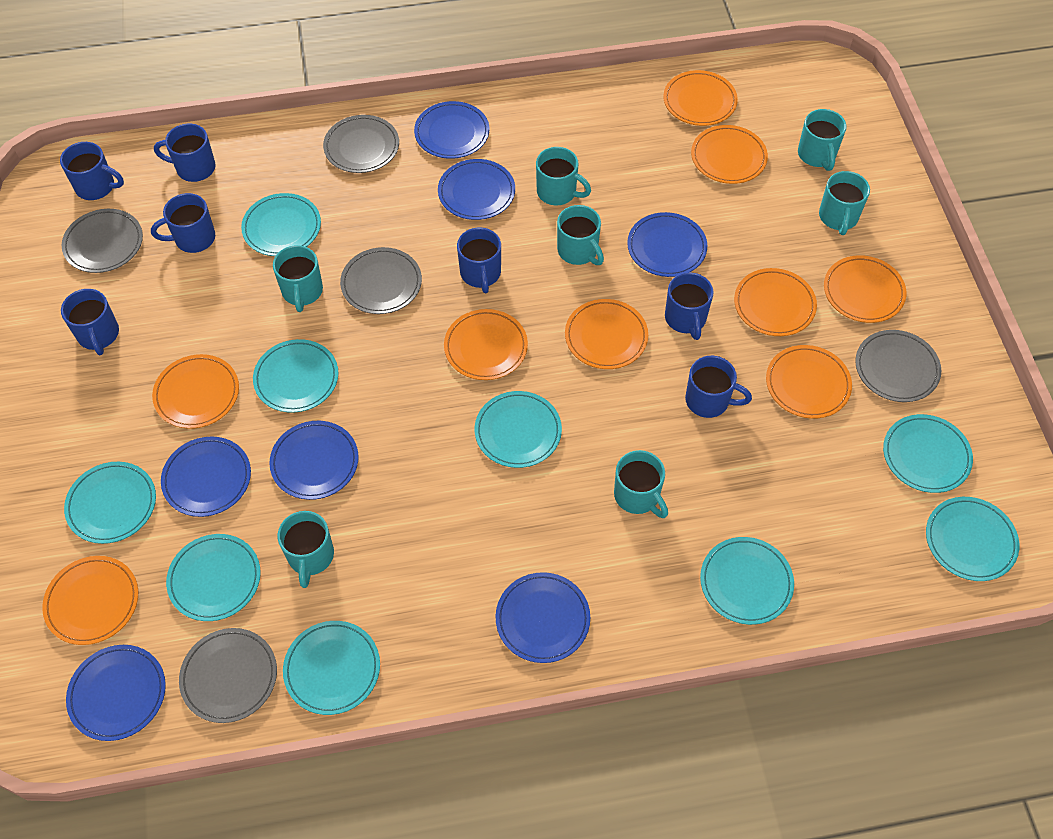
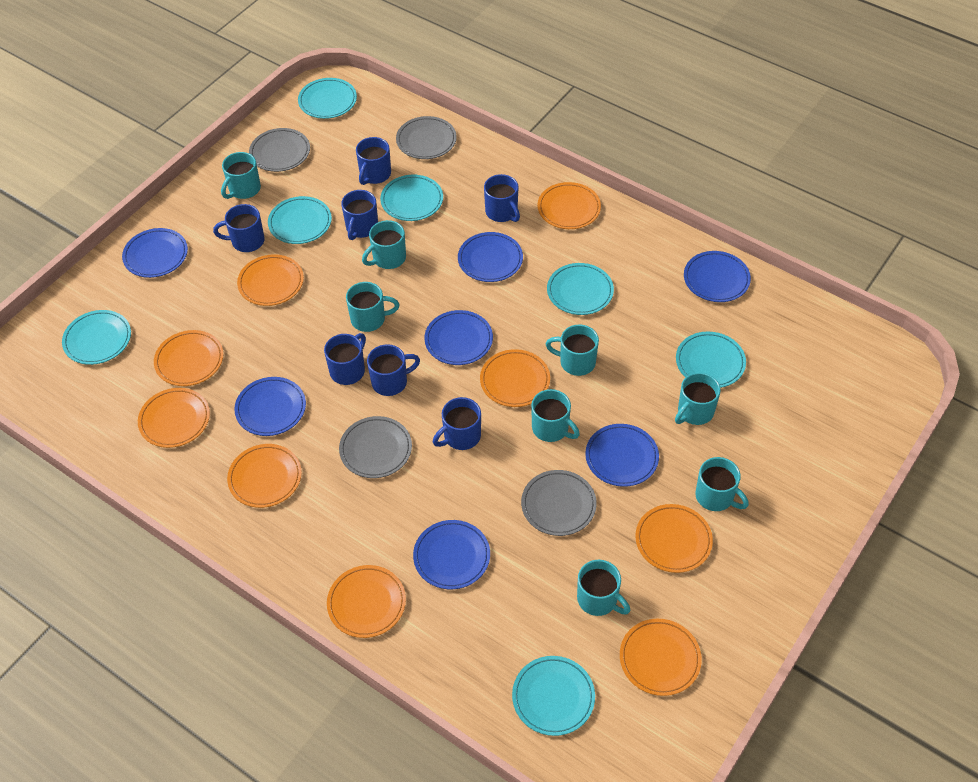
grey plate: 5 -> 4
turquoise mug: 7 -> 8
turquoise plate: 9 -> 7

